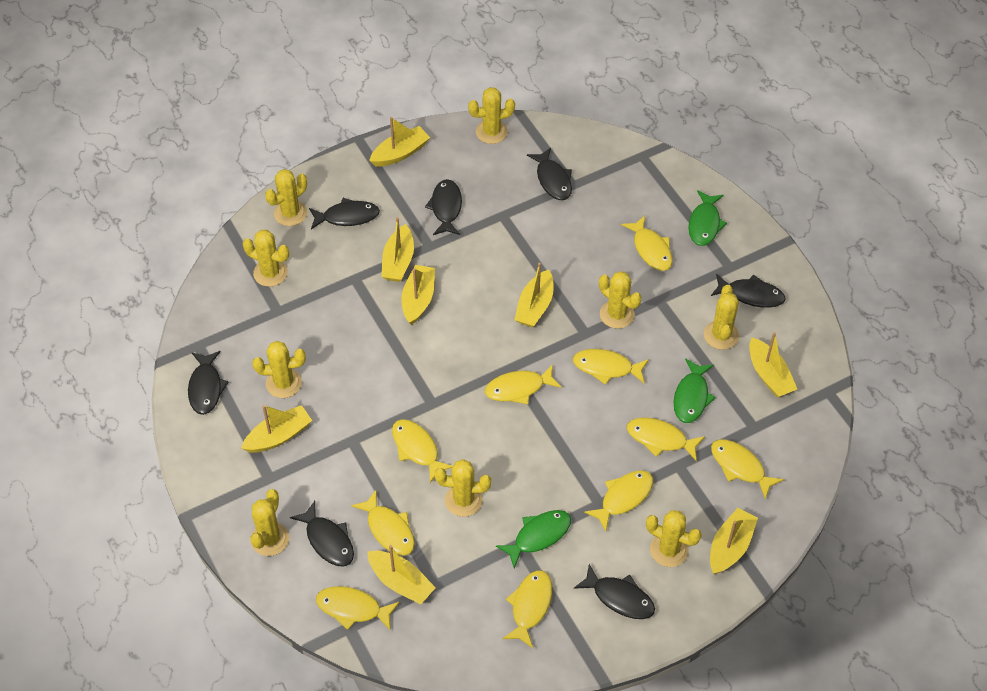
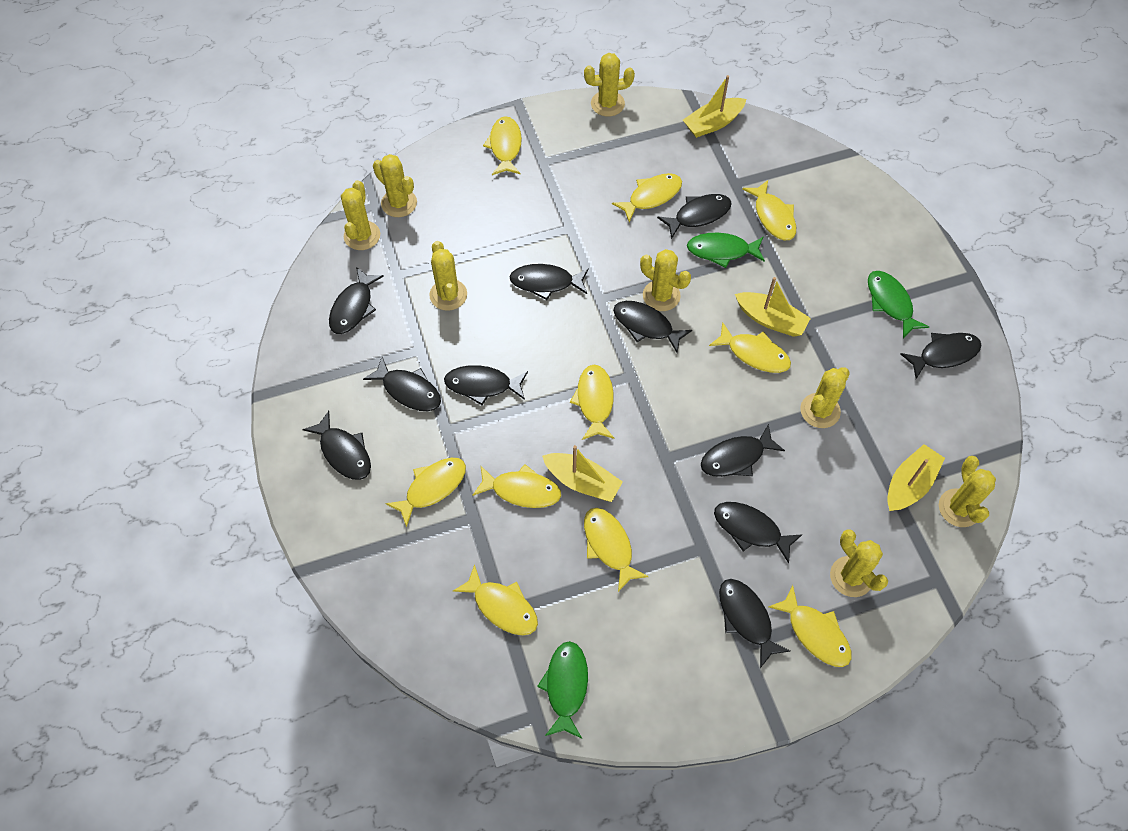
black fish: 7 -> 11
yellow boat: 8 -> 4
yellow cactus: 9 -> 8

